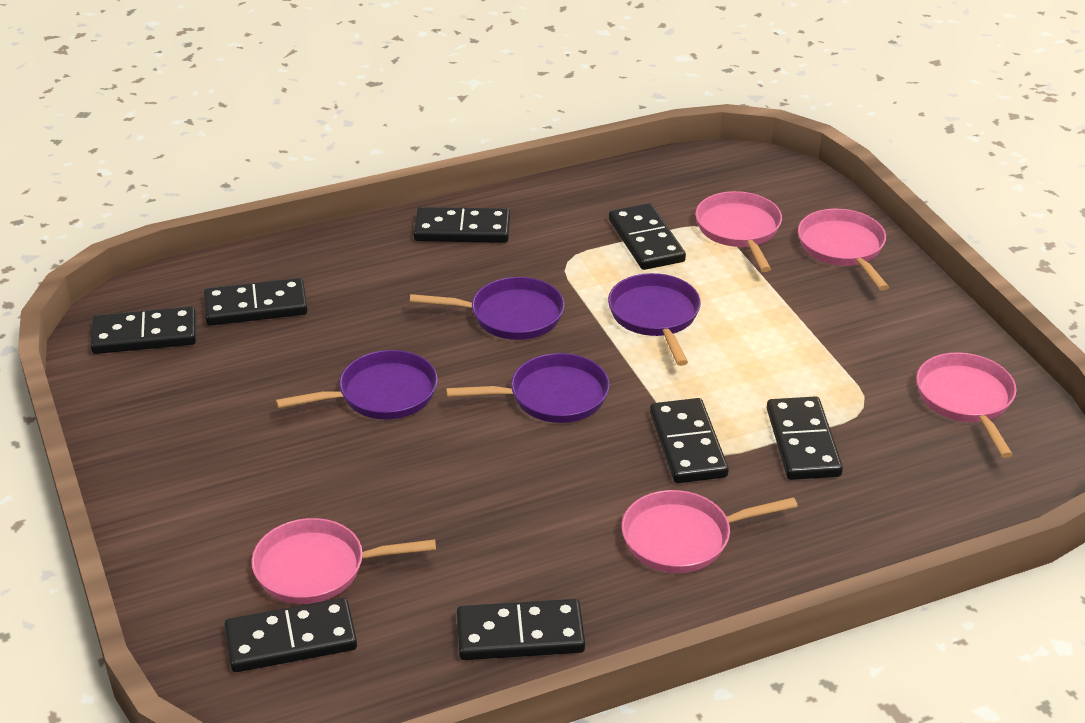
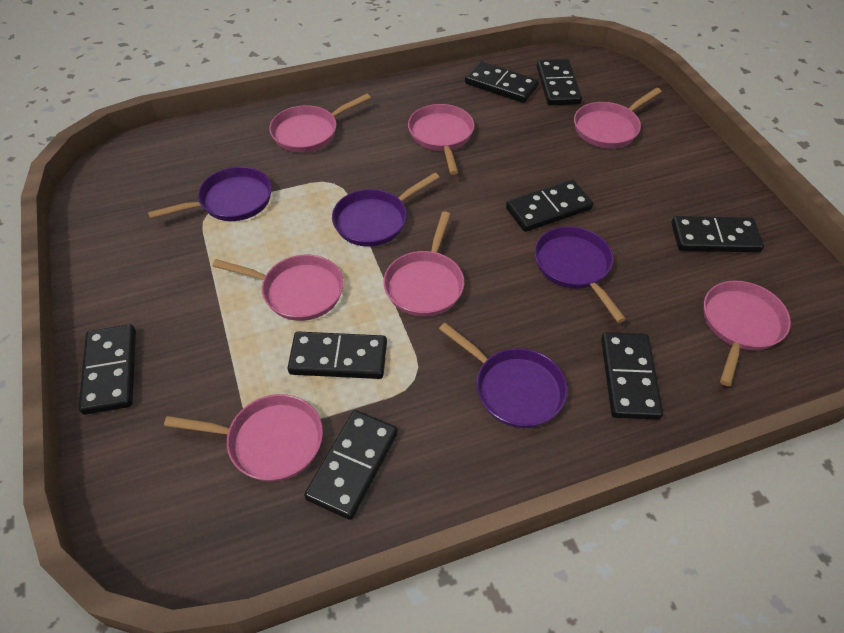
pink pan: 5 -> 7

